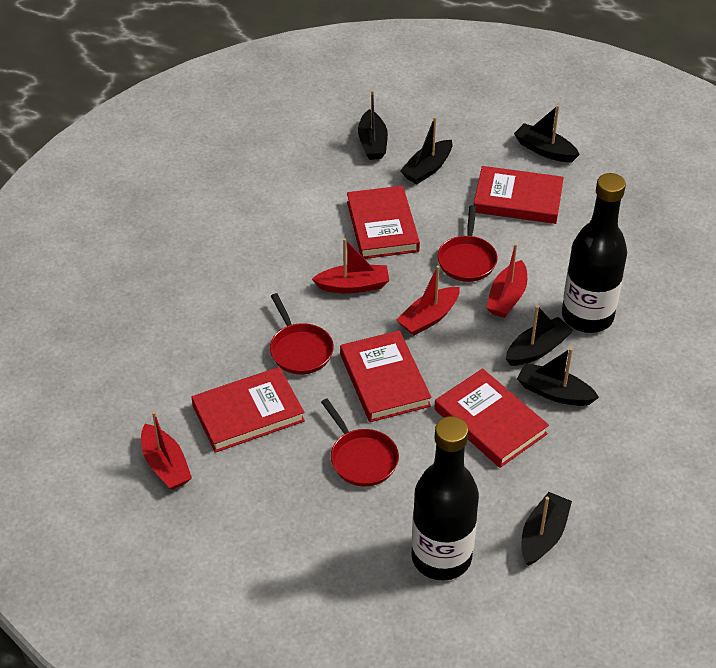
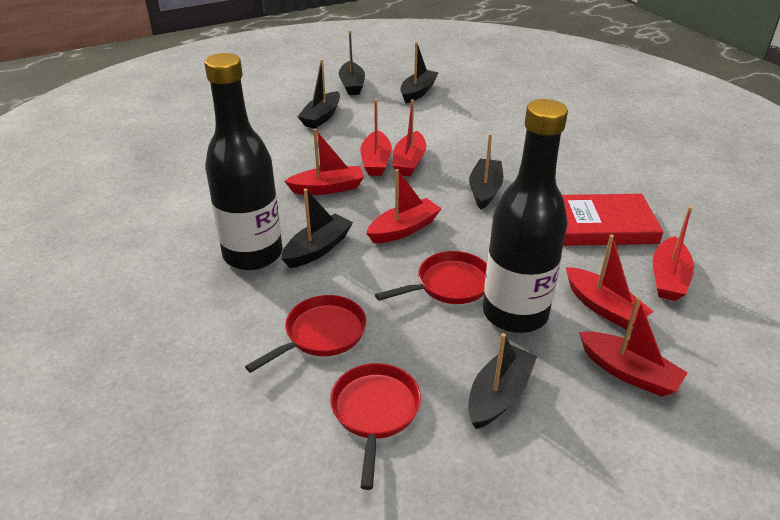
red boat: 4 -> 7
red book: 5 -> 1

